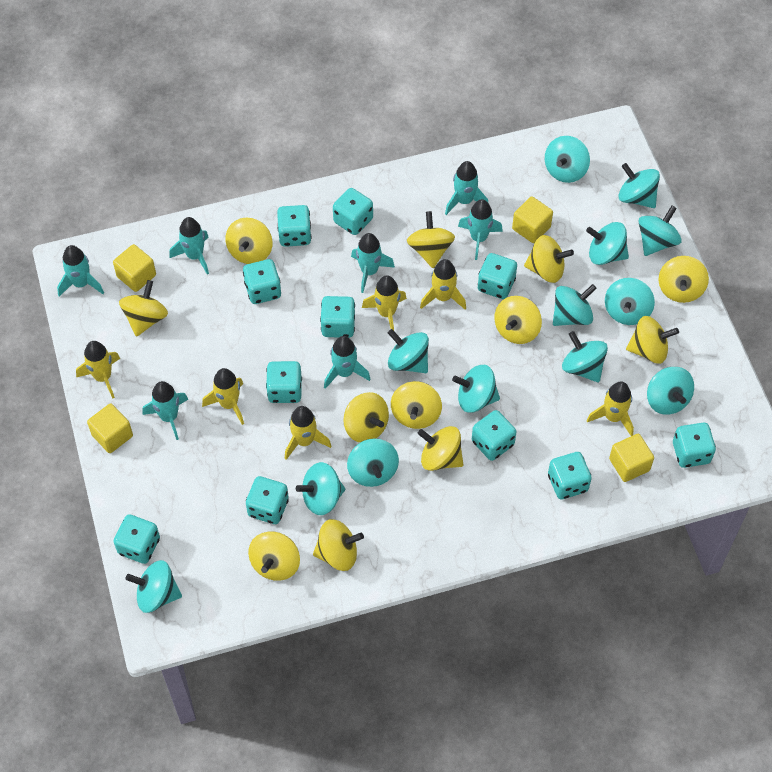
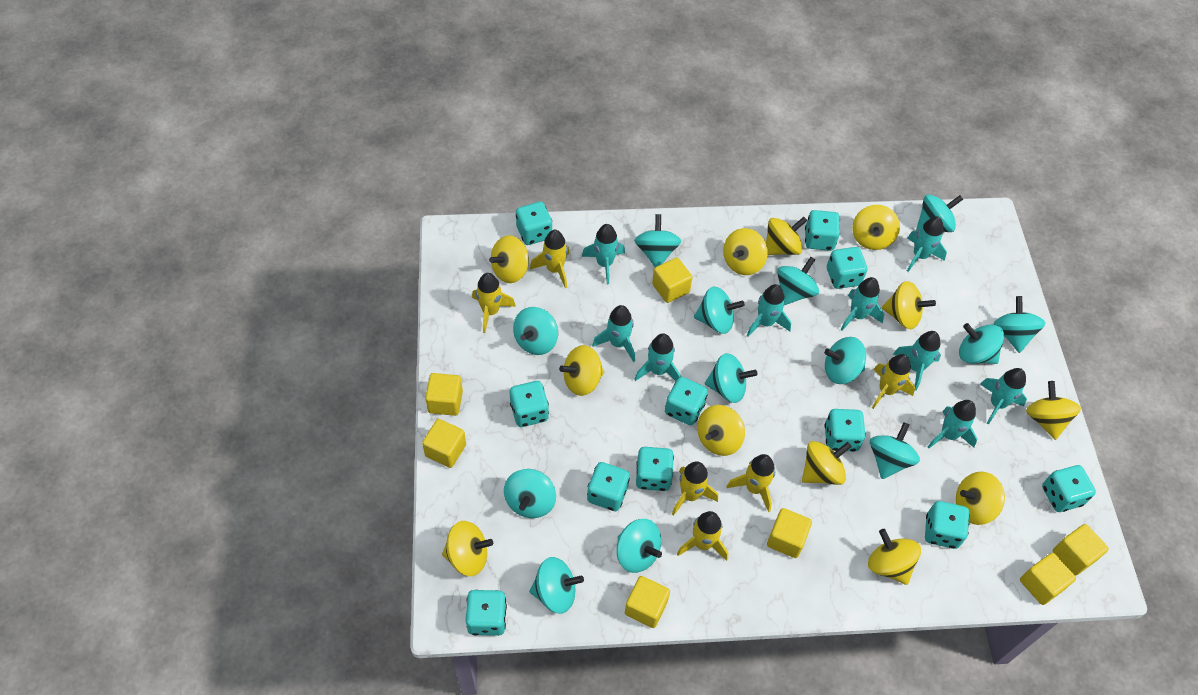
turquoise rocket: 7 -> 9
yellow cube: 4 -> 7

